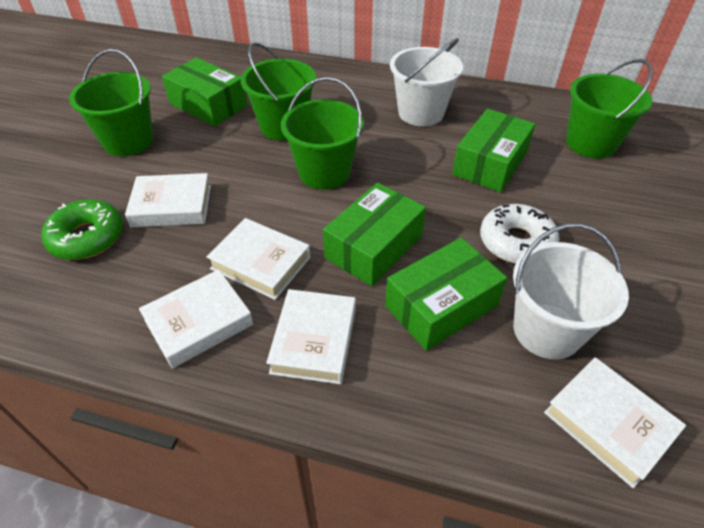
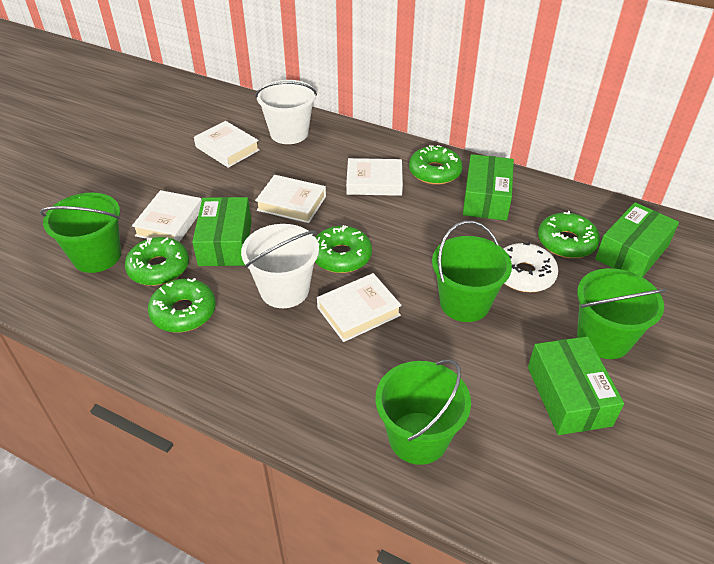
green donut: 1 -> 5

